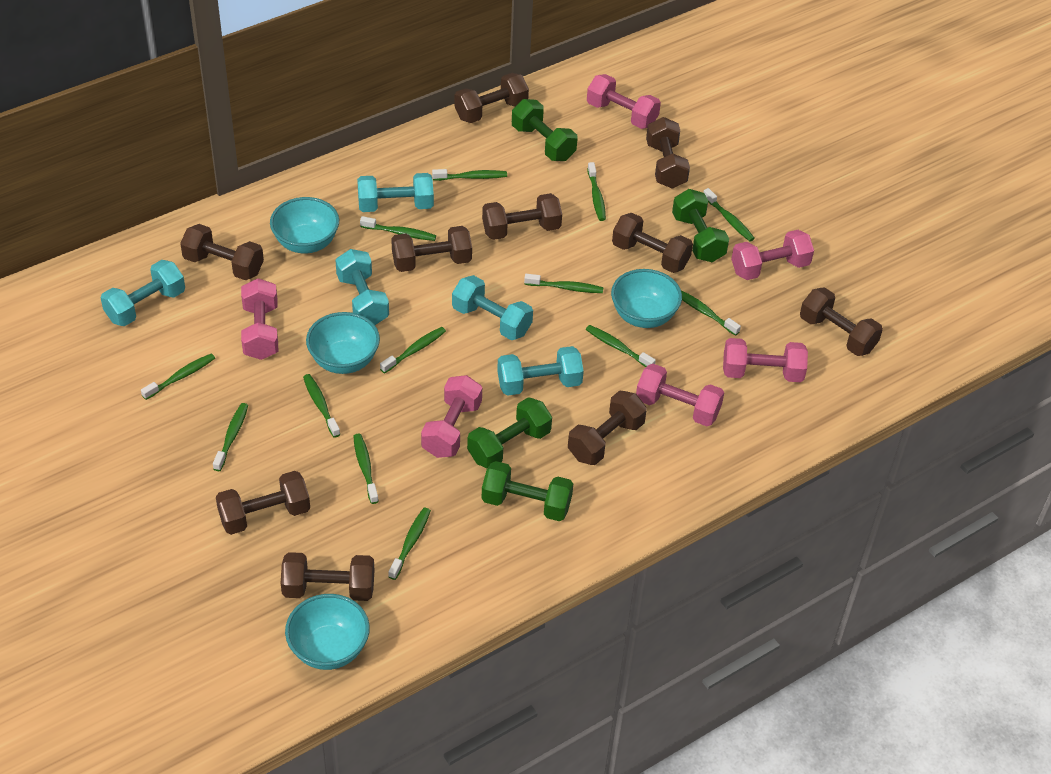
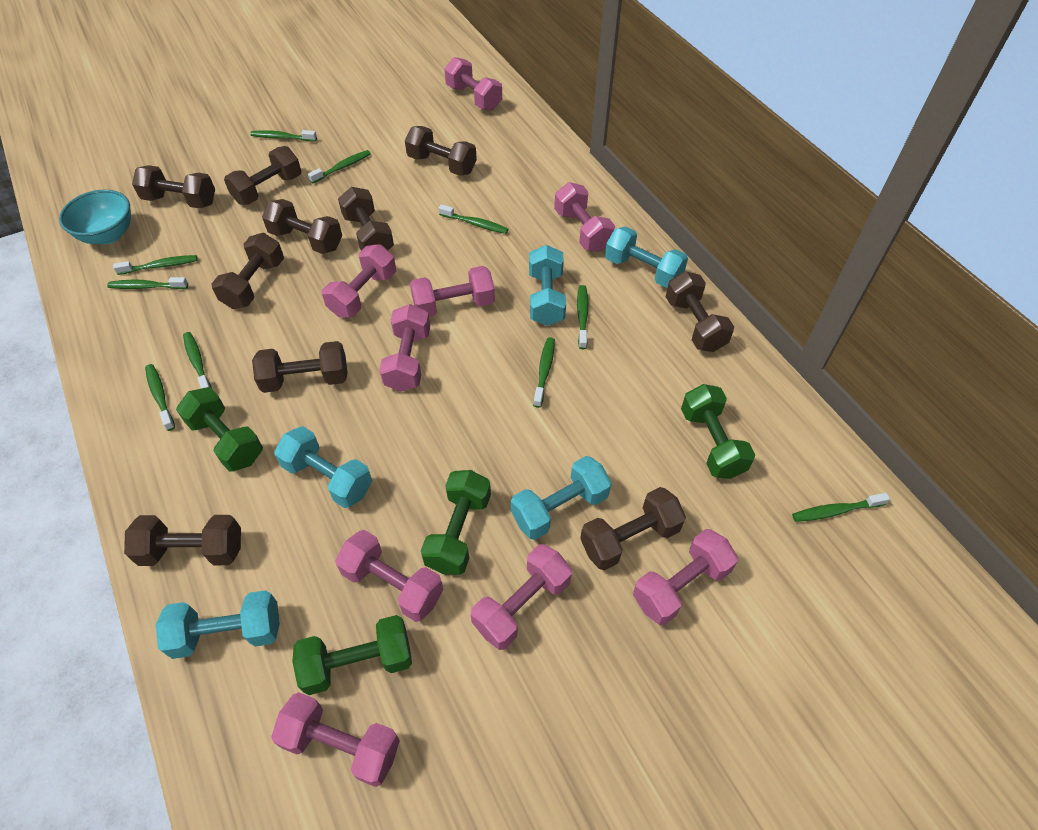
green toothbrush: 13 -> 10
pink dumbbell: 6 -> 9
turquoise bowl: 4 -> 1

